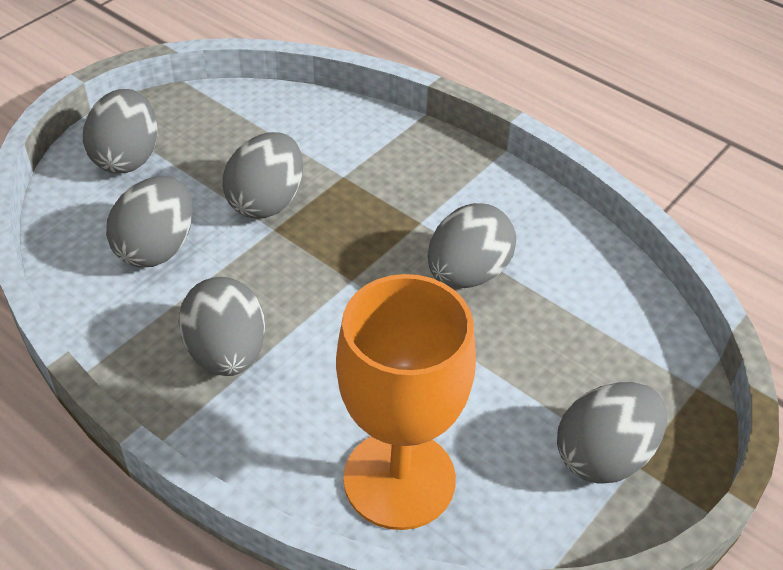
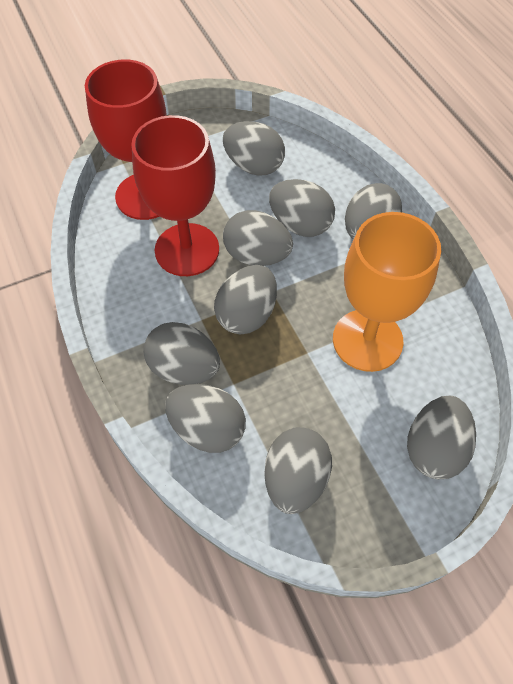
grey egg: 6 -> 9
red goblet: 0 -> 2

